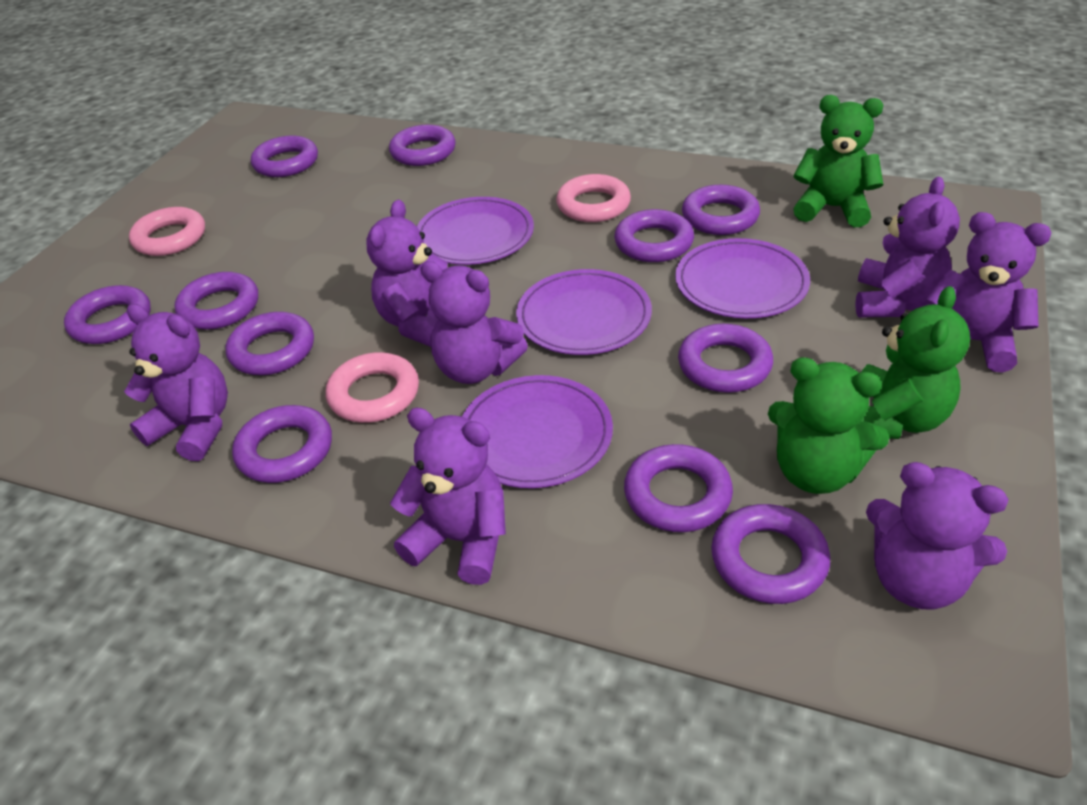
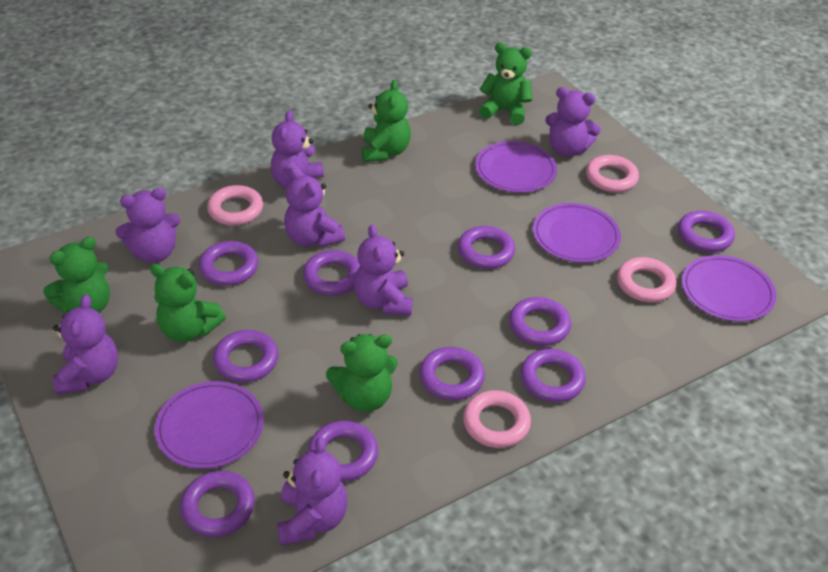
green teddy bear: 3 -> 5
pink ring: 3 -> 4
purple ring: 11 -> 10

